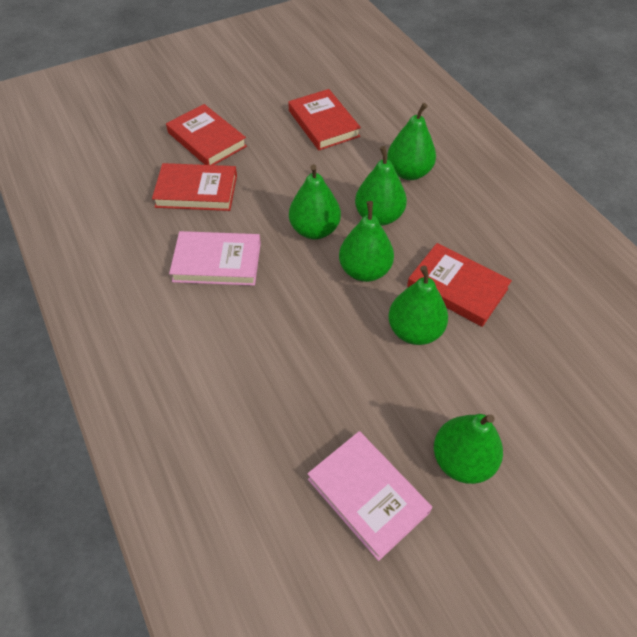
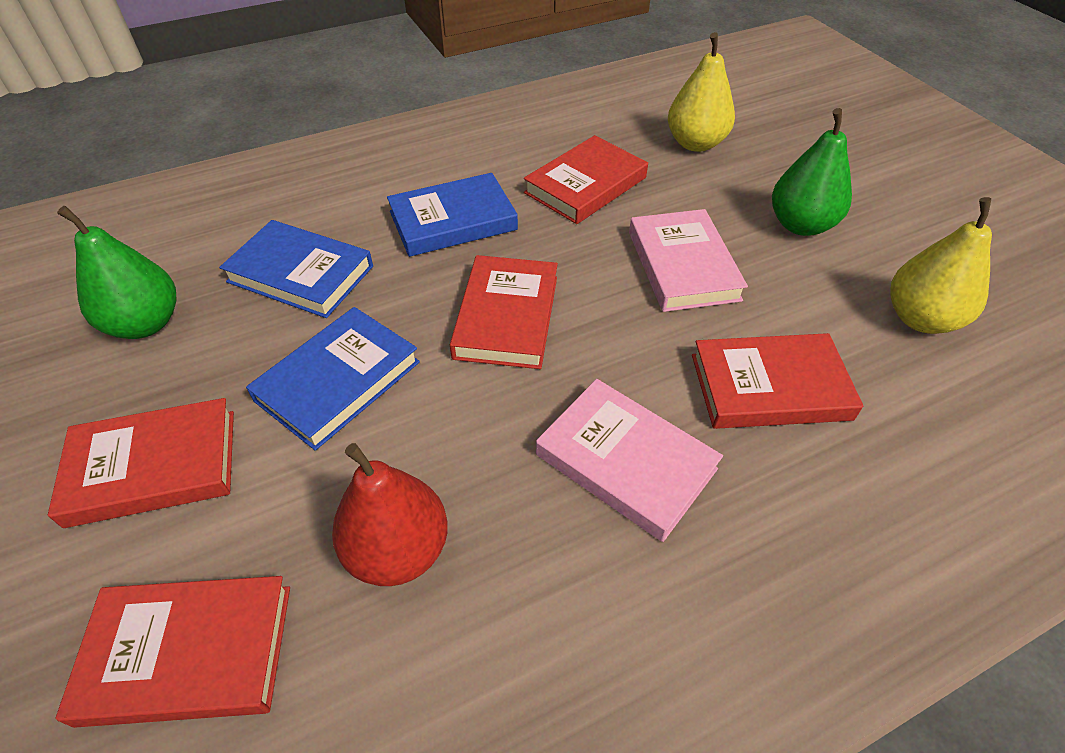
blue book: 0 -> 3
green pear: 6 -> 2
red book: 4 -> 5
red pear: 0 -> 1
yellow pear: 0 -> 2

